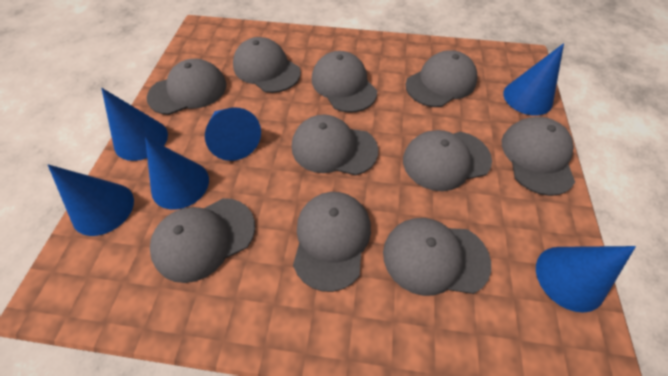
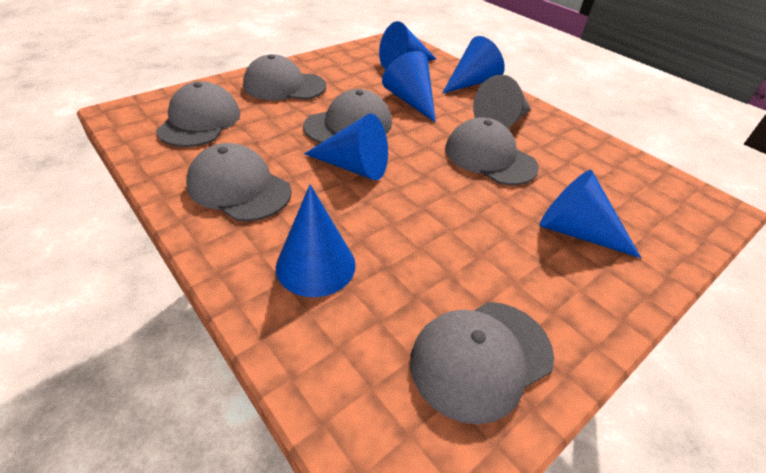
grey cap: 10 -> 6
grey cone: 0 -> 1

